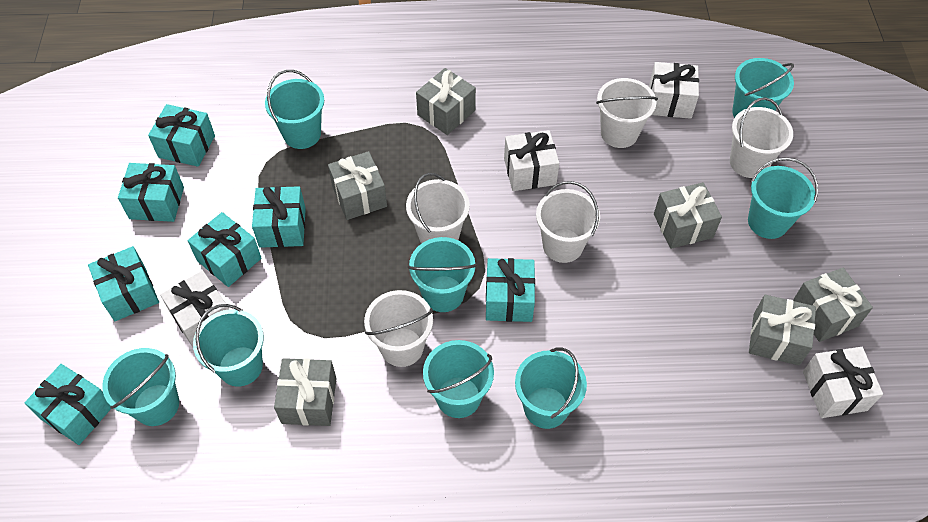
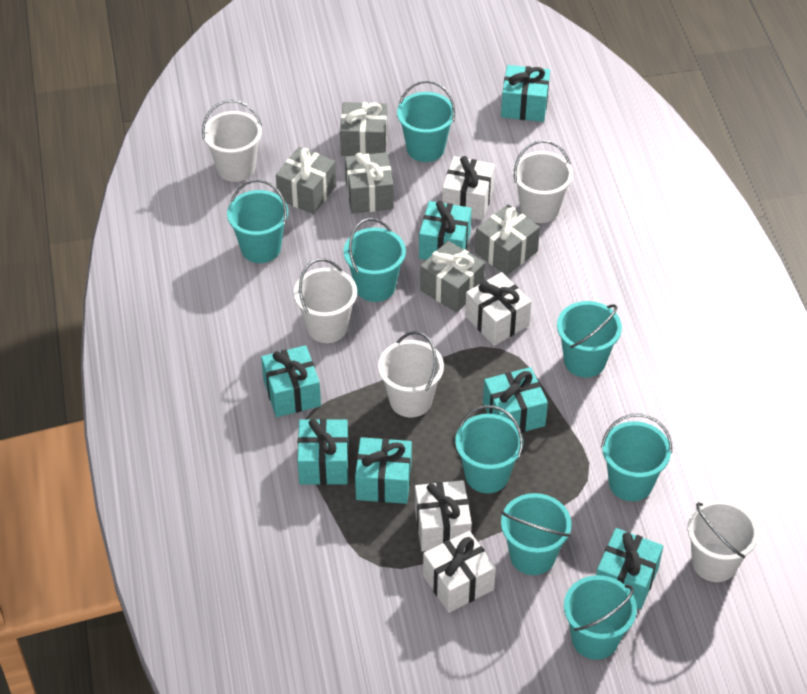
grey gift: 6 -> 5

